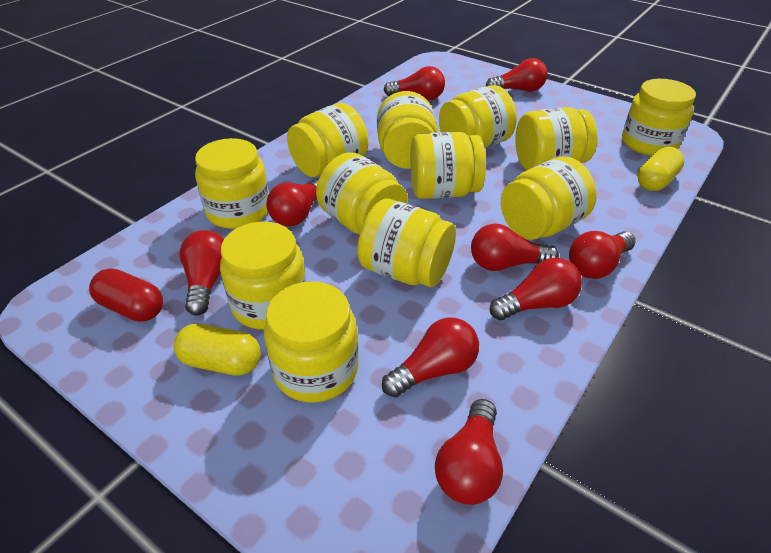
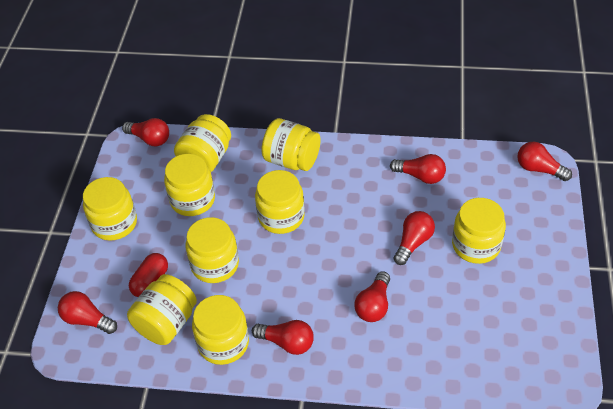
red light bulb: 9 -> 7
yellow capsule: 2 -> 0
yellow jar: 12 -> 9

